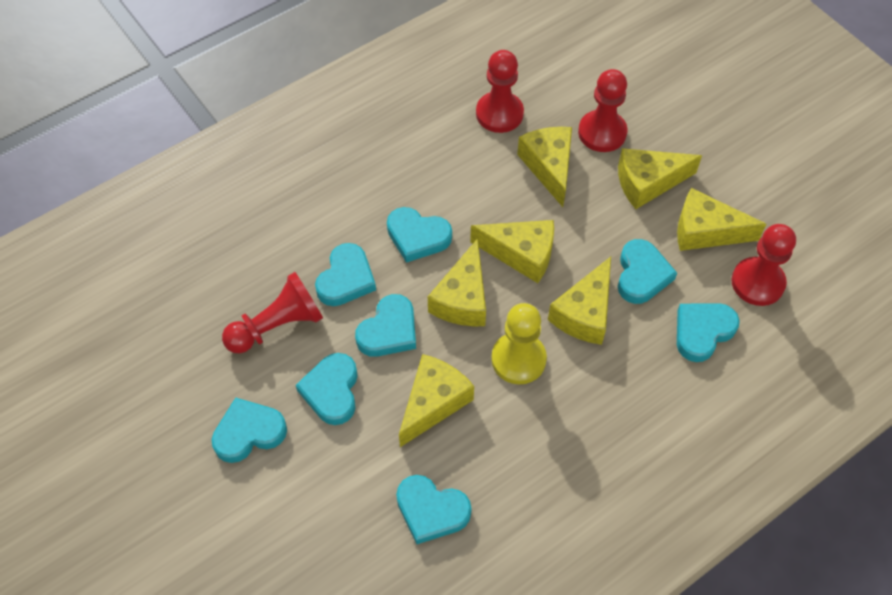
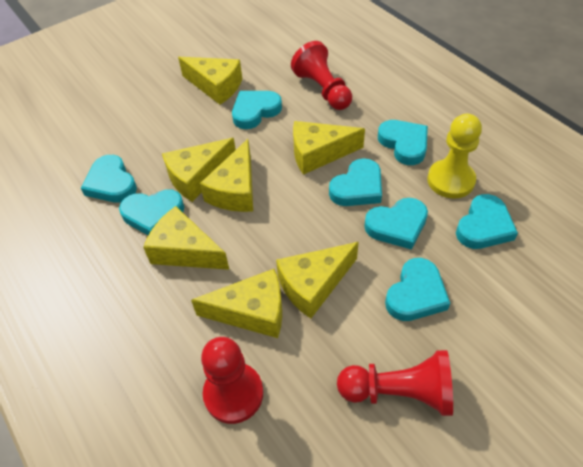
red pawn: 4 -> 3

